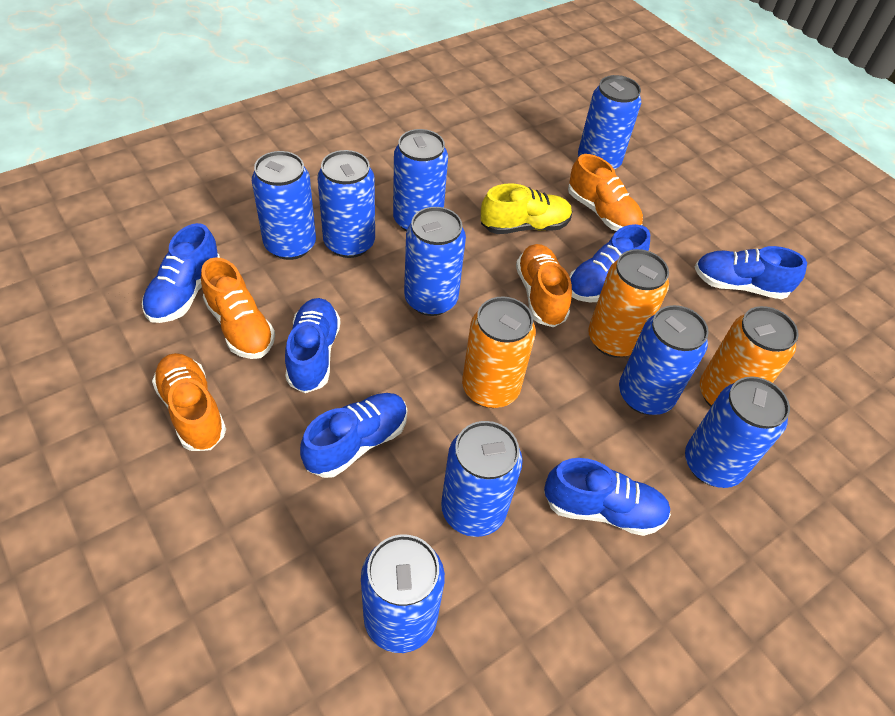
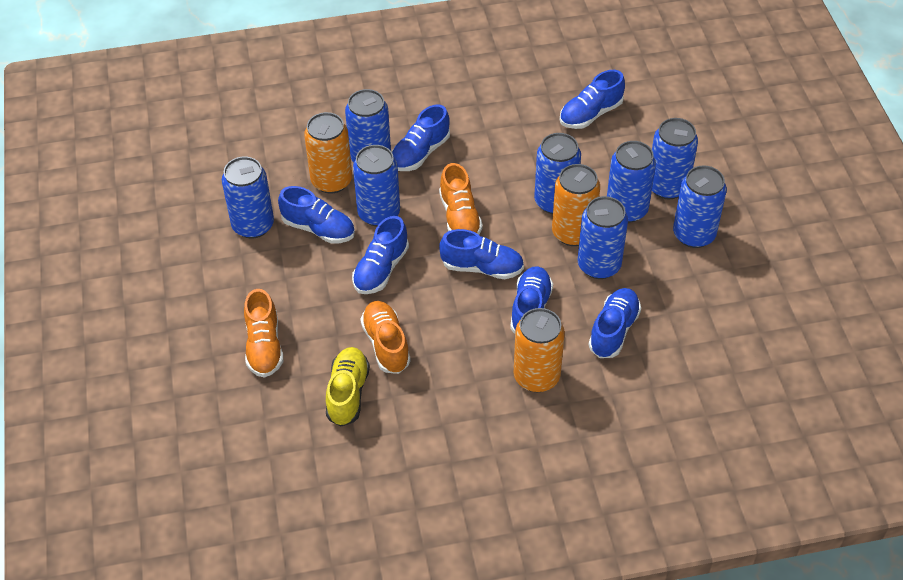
blue can: 9 -> 8
blue shoe: 6 -> 7
orange shoe: 4 -> 3

